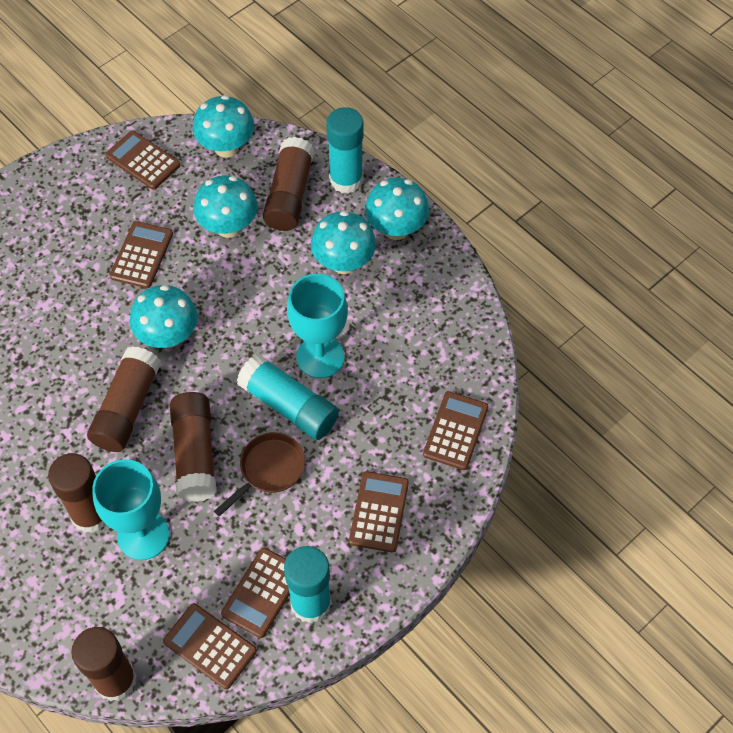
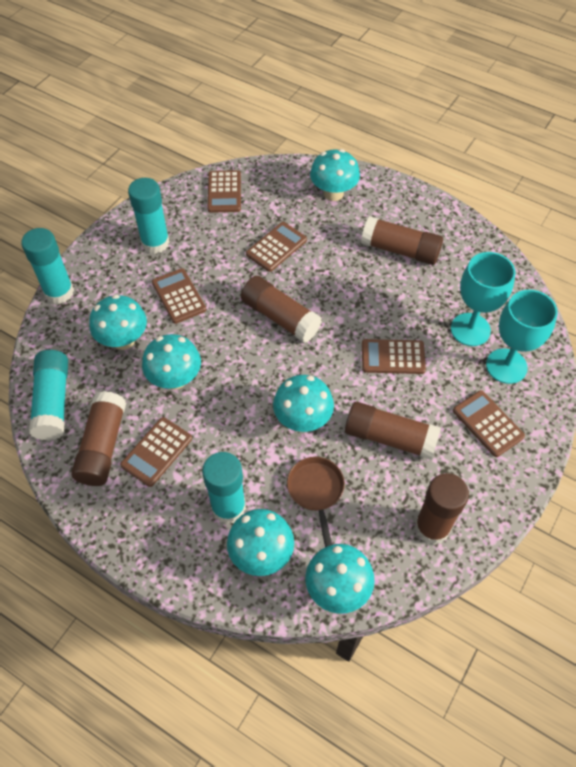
turquoise glue stick: 3 -> 4
turquoise mushroom: 5 -> 6

